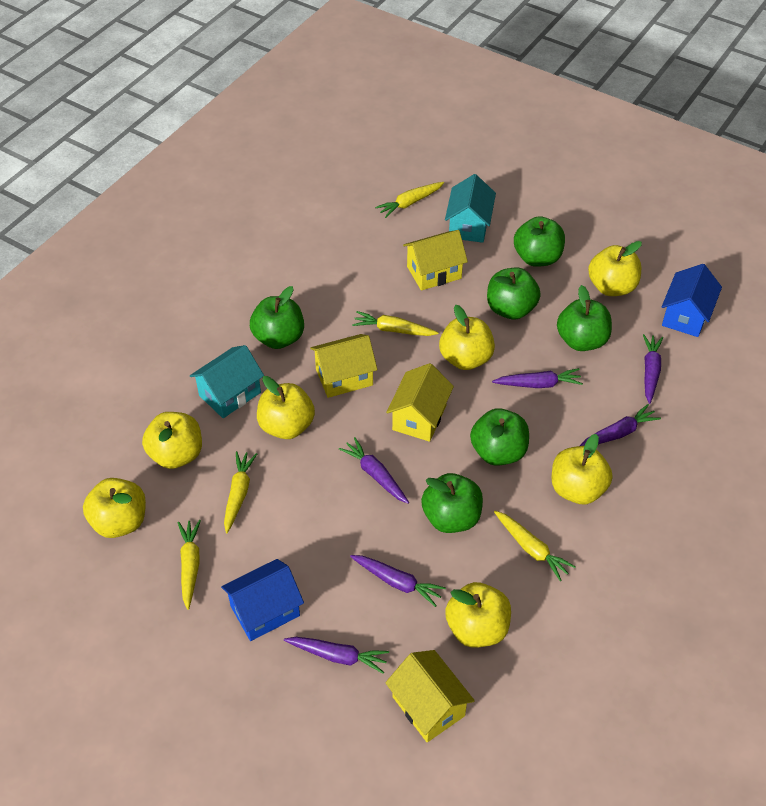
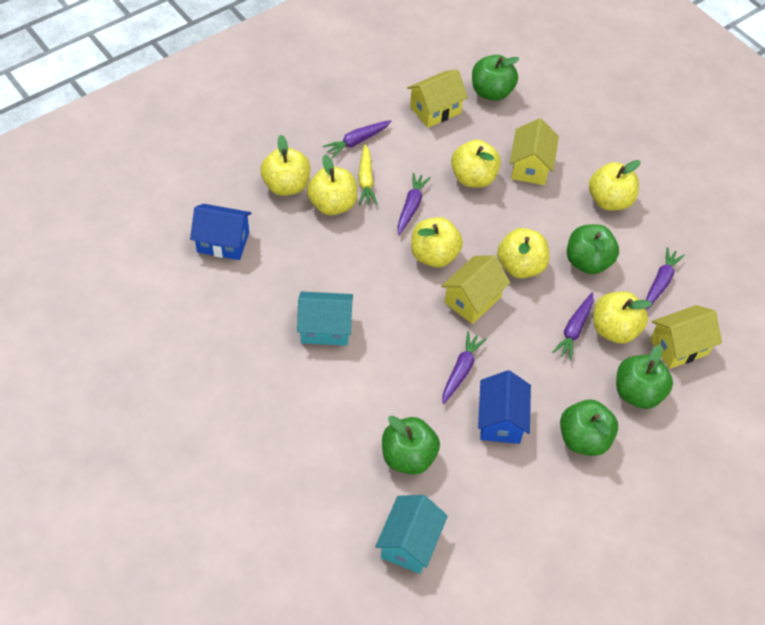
green apple: 6 -> 5
purple carrot: 6 -> 5
yellow carrot: 5 -> 1

